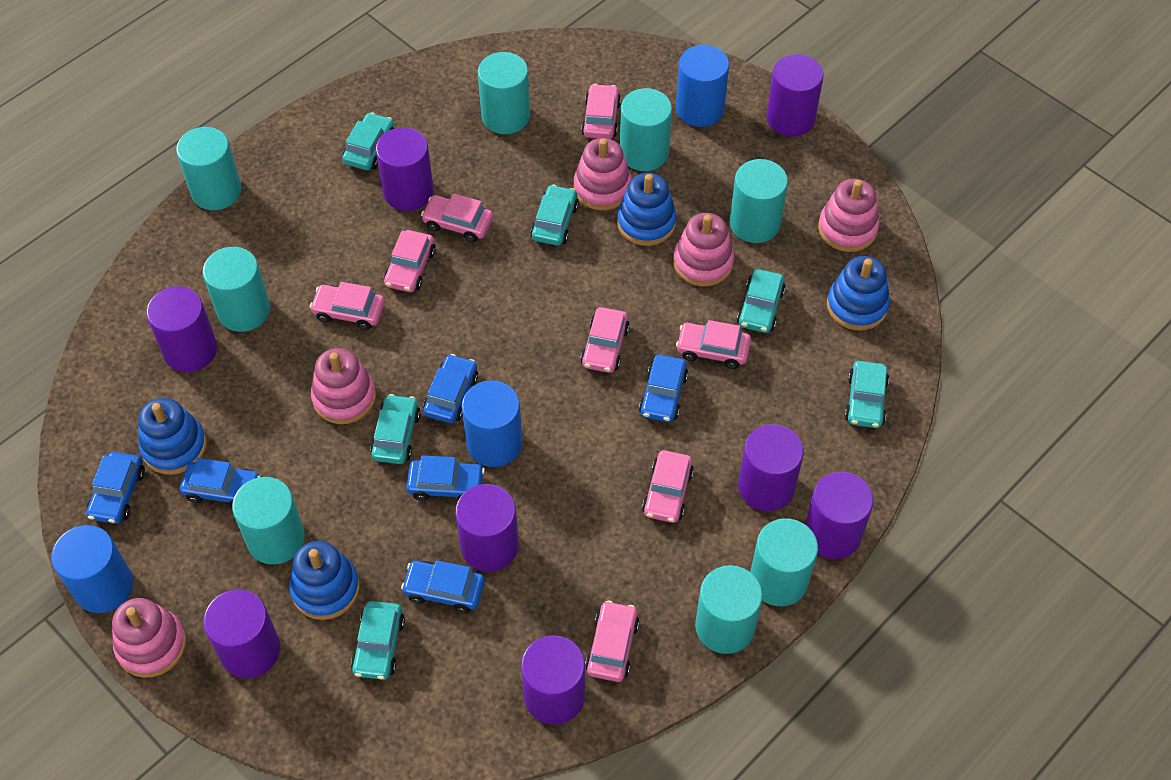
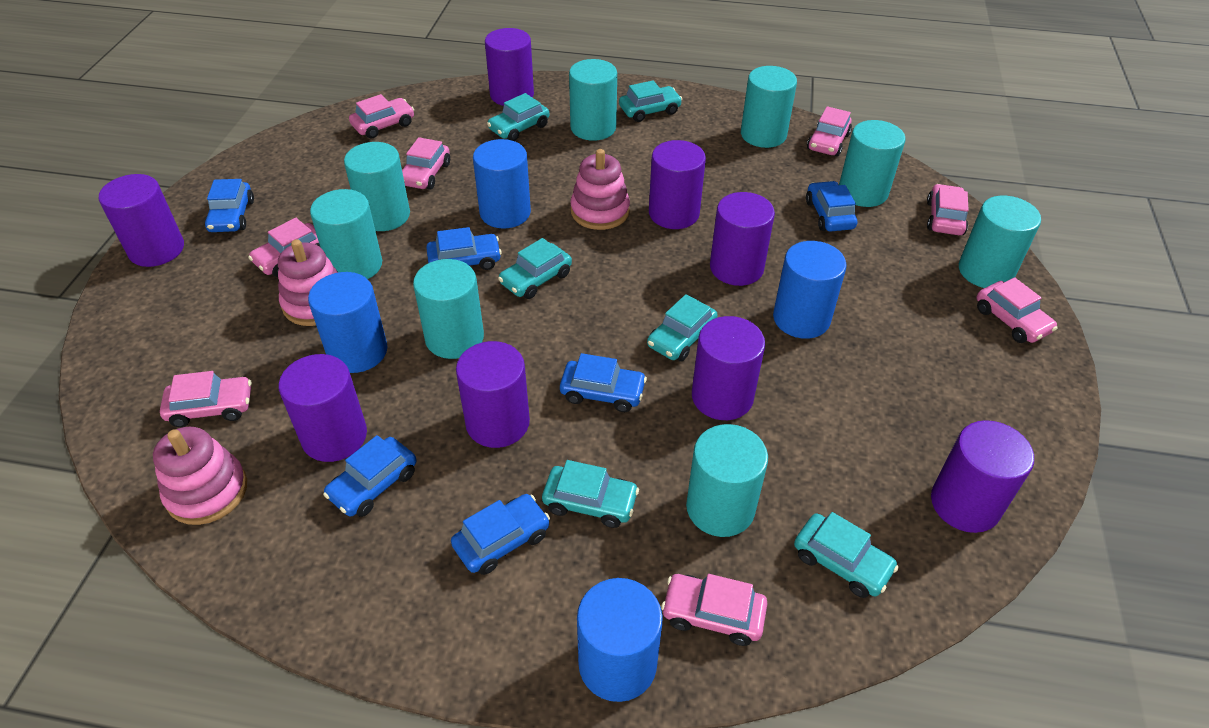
blue cylinder: 3 -> 4
blue stacking toy: 4 -> 0
pink stacking toy: 5 -> 3

